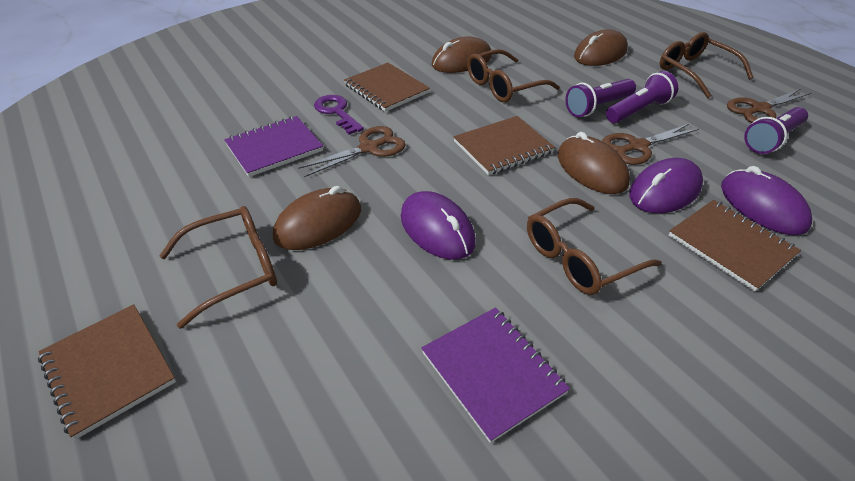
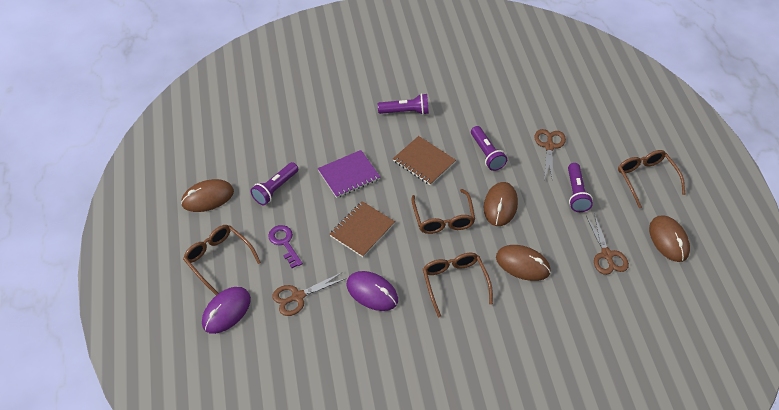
brown notebook: 4 -> 2
purple flashlight: 3 -> 4
purple mouse: 3 -> 2
purple notebook: 2 -> 1

